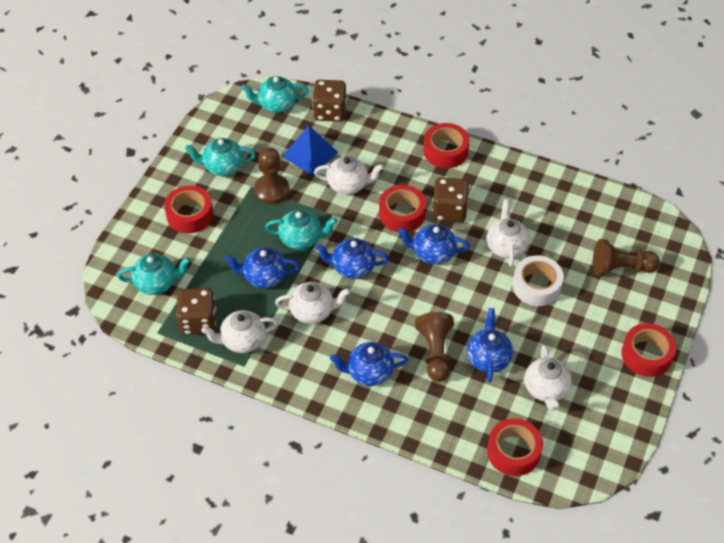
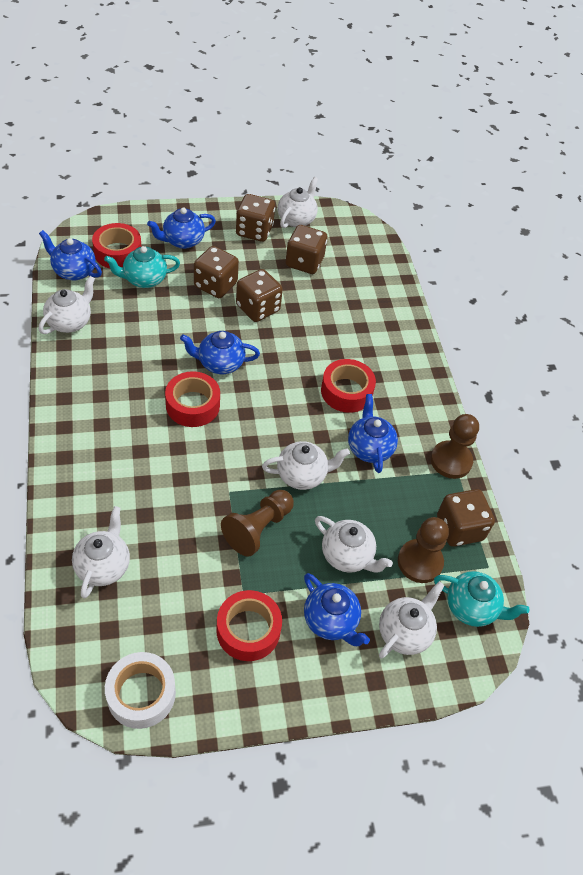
blue pyramid: 1 -> 0
brown dice: 3 -> 5
red tape: 5 -> 4
turquoise teapot: 4 -> 2
white teapot: 5 -> 6

